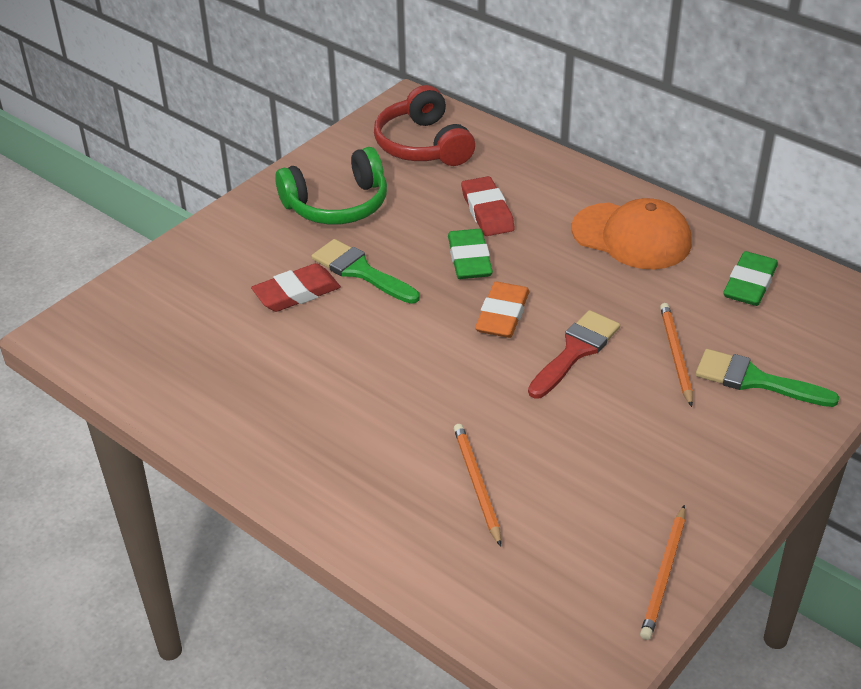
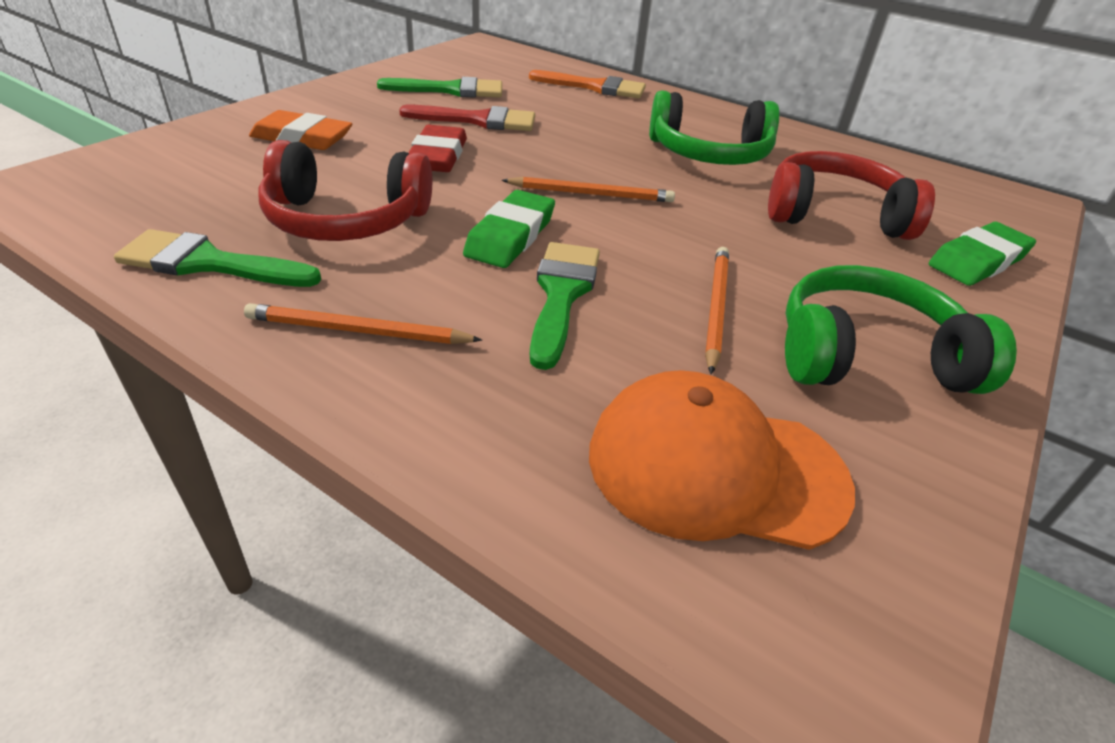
green brush: 2 -> 3
green headphones: 1 -> 2
orange brush: 0 -> 1
red eraser: 2 -> 1
red headphones: 1 -> 2

